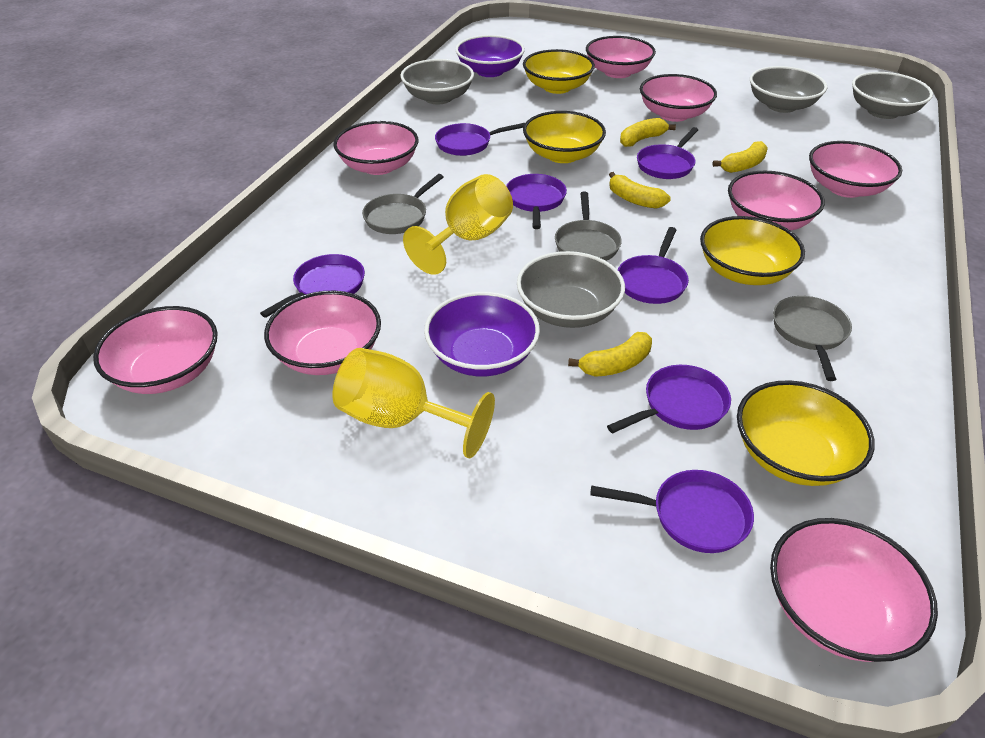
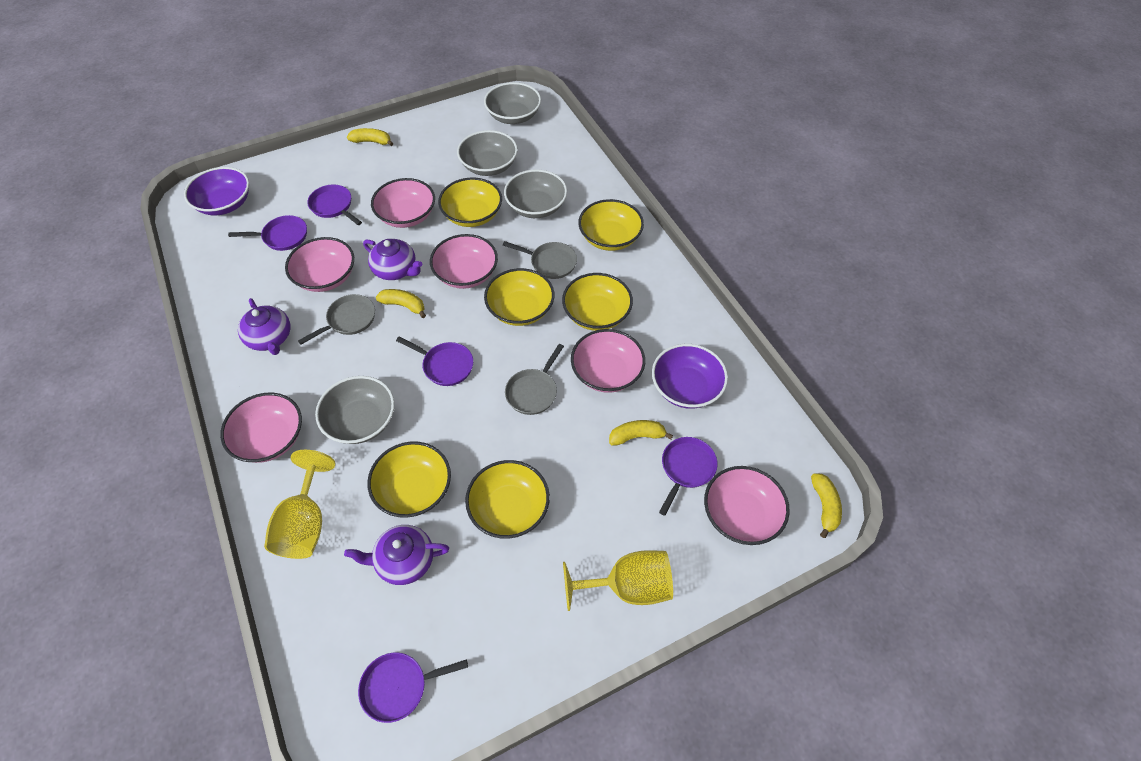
pink bowl: 8 -> 6
purple pan: 7 -> 5
purple teapot: 0 -> 3
yellow bowl: 4 -> 6

